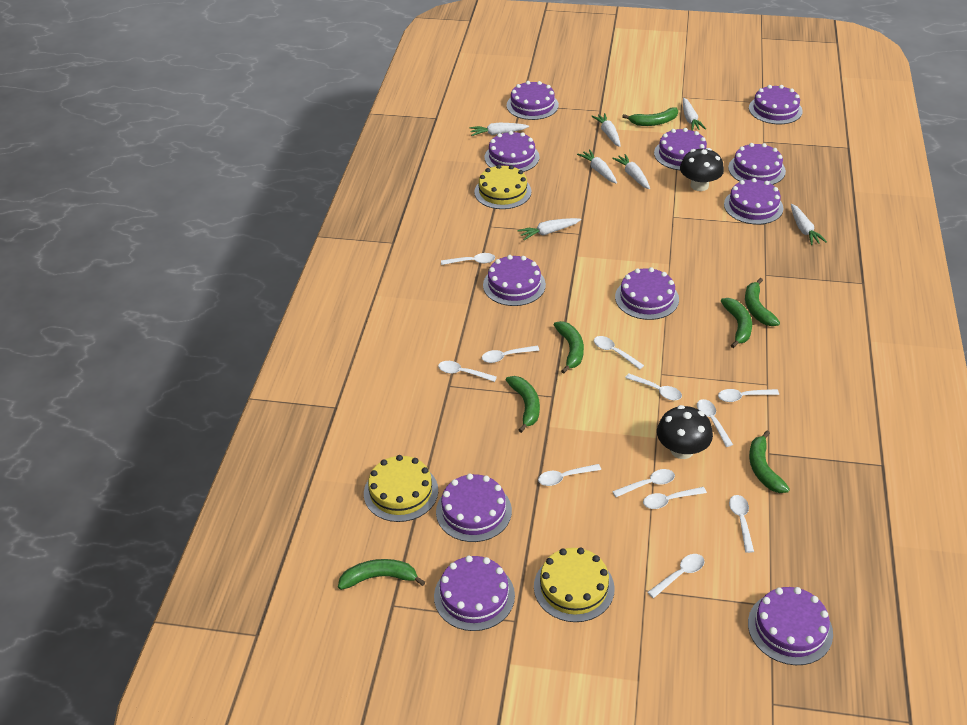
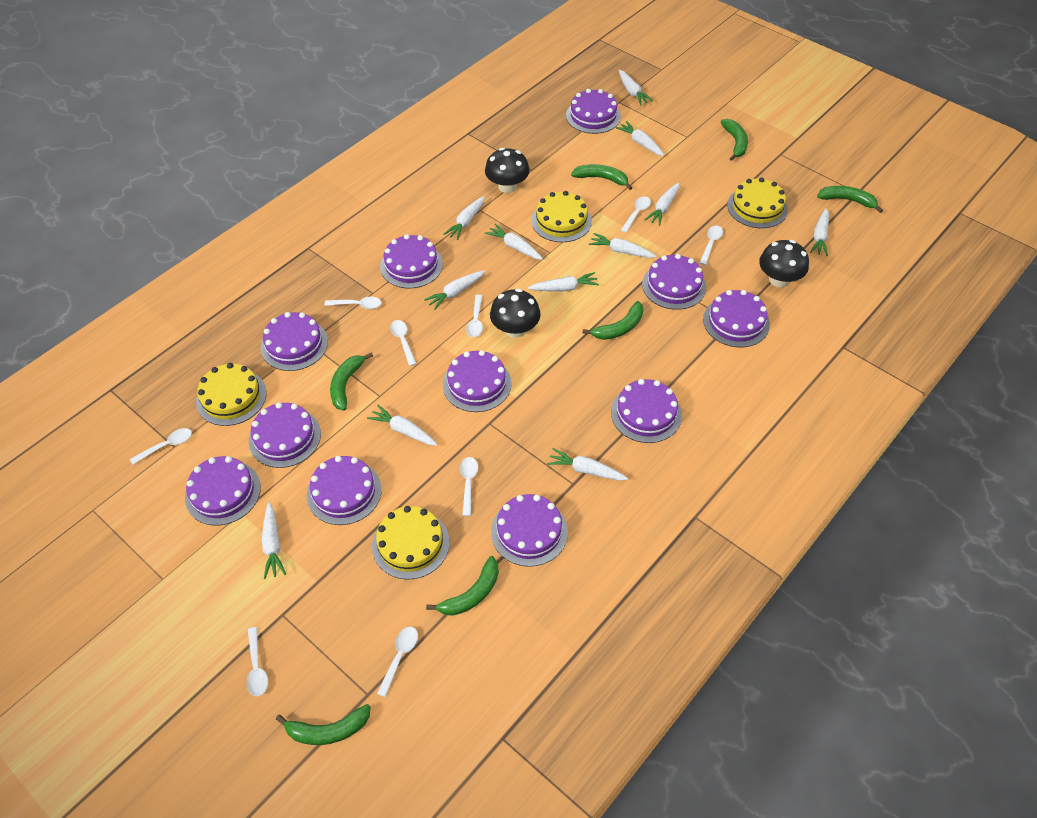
black mushroom: 2 -> 3
white carrot: 7 -> 12
white spoon: 12 -> 9
yellow cake: 3 -> 4

